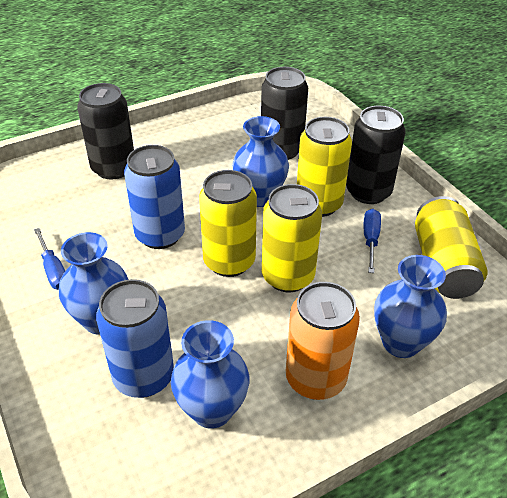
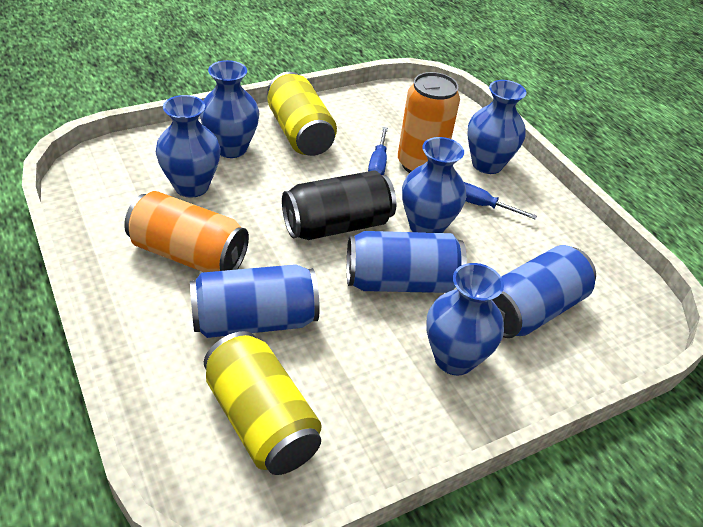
black can: 3 -> 1
blue can: 2 -> 3
blue vase: 4 -> 5
orange can: 1 -> 2
yellow can: 4 -> 2

